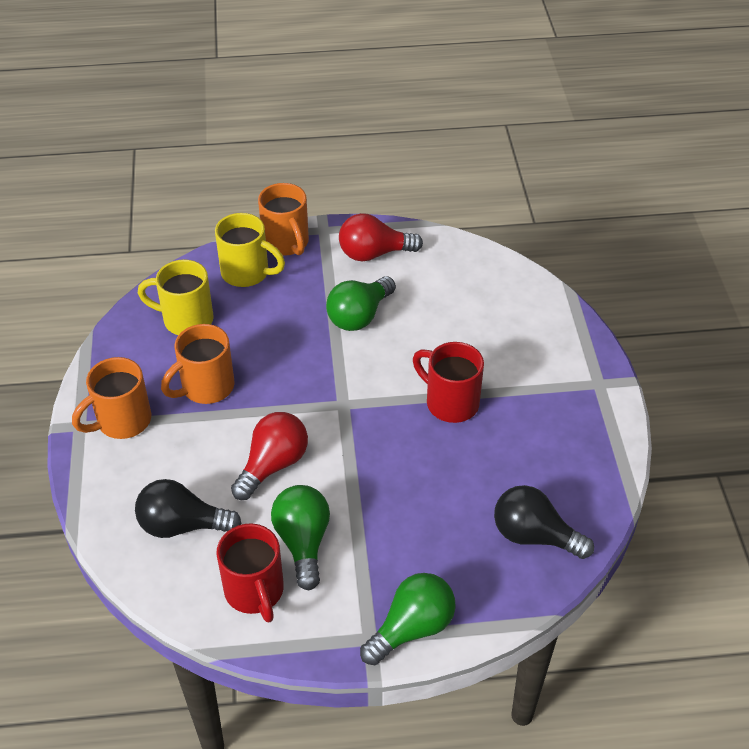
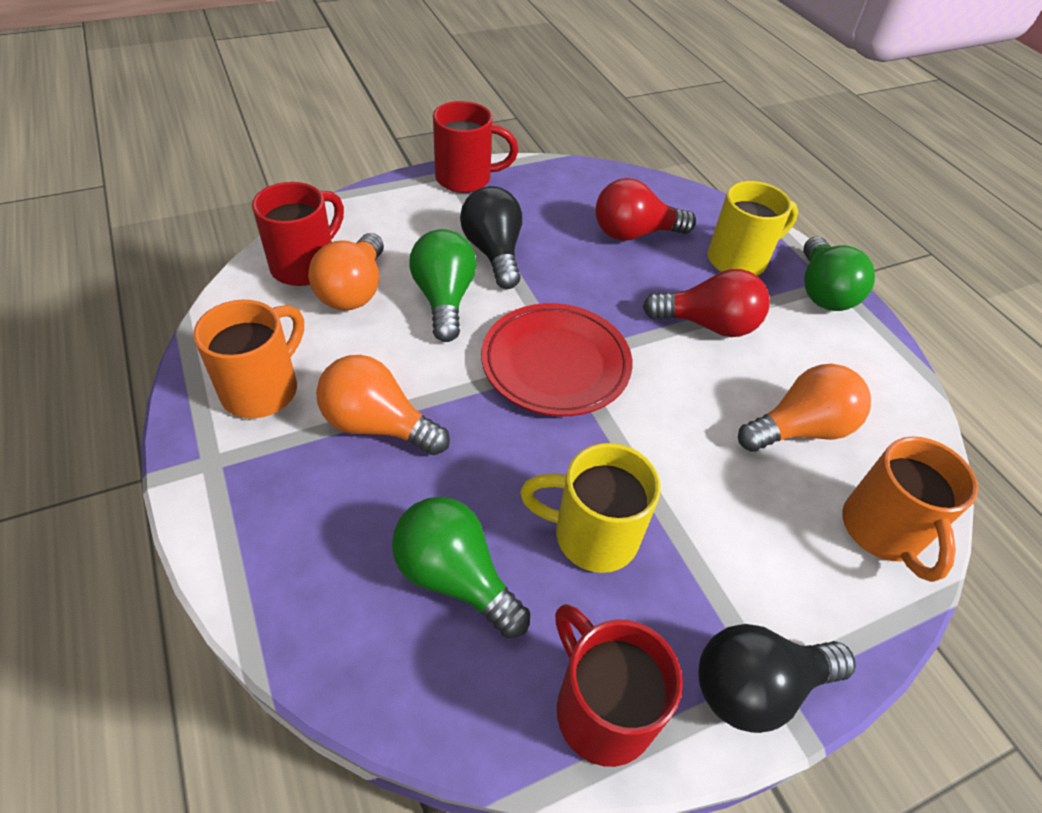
orange light bulb: 0 -> 3
orange mug: 3 -> 2
red mug: 2 -> 3
red plate: 0 -> 1

